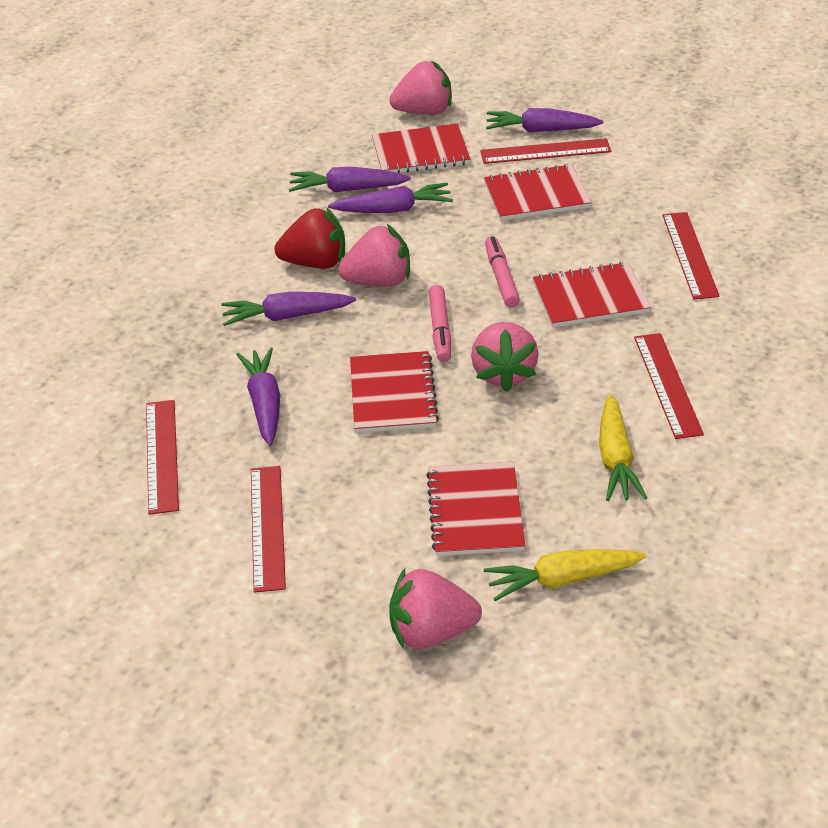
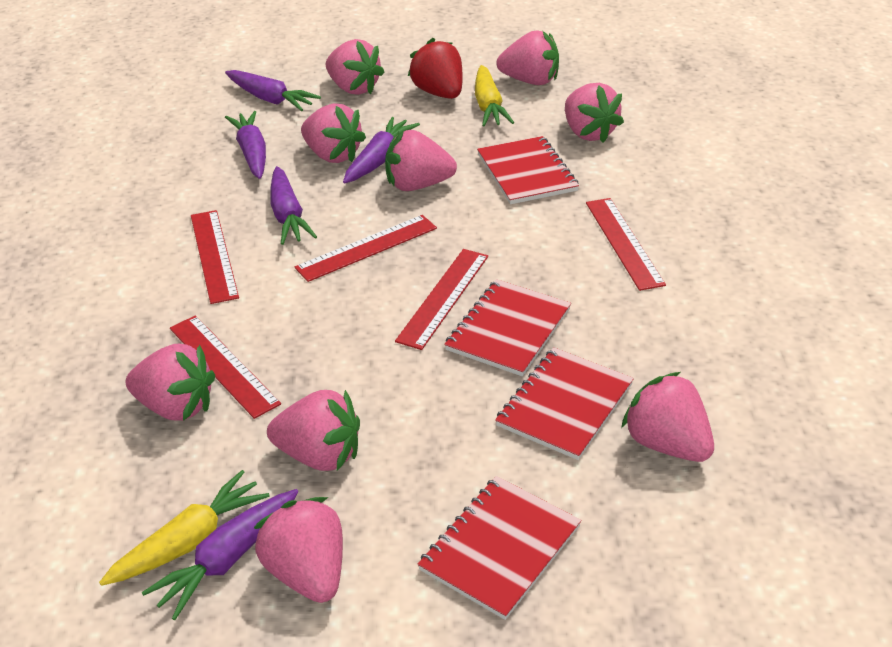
pink marker: 2 -> 0
pink strawberry: 4 -> 9
red notebook: 5 -> 4

